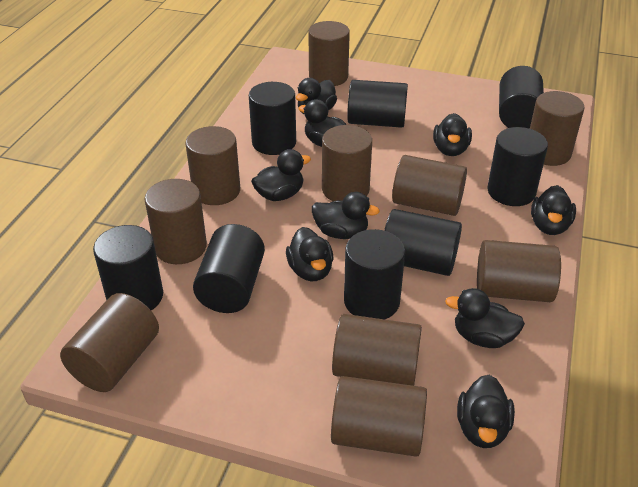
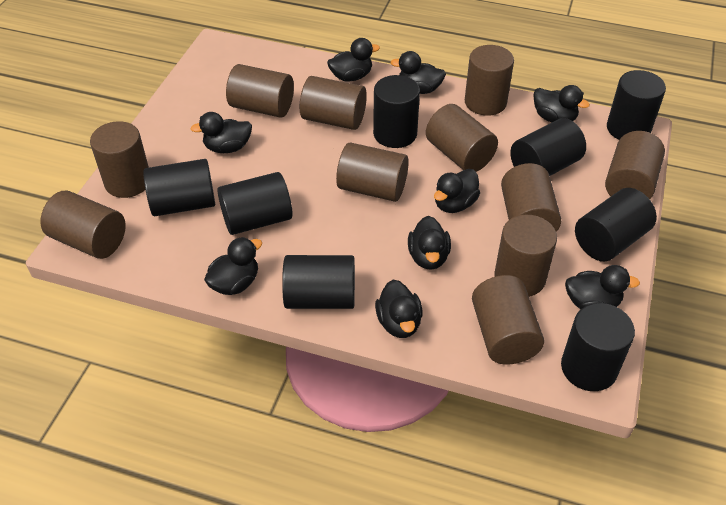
brown cylinder: 10 -> 11

